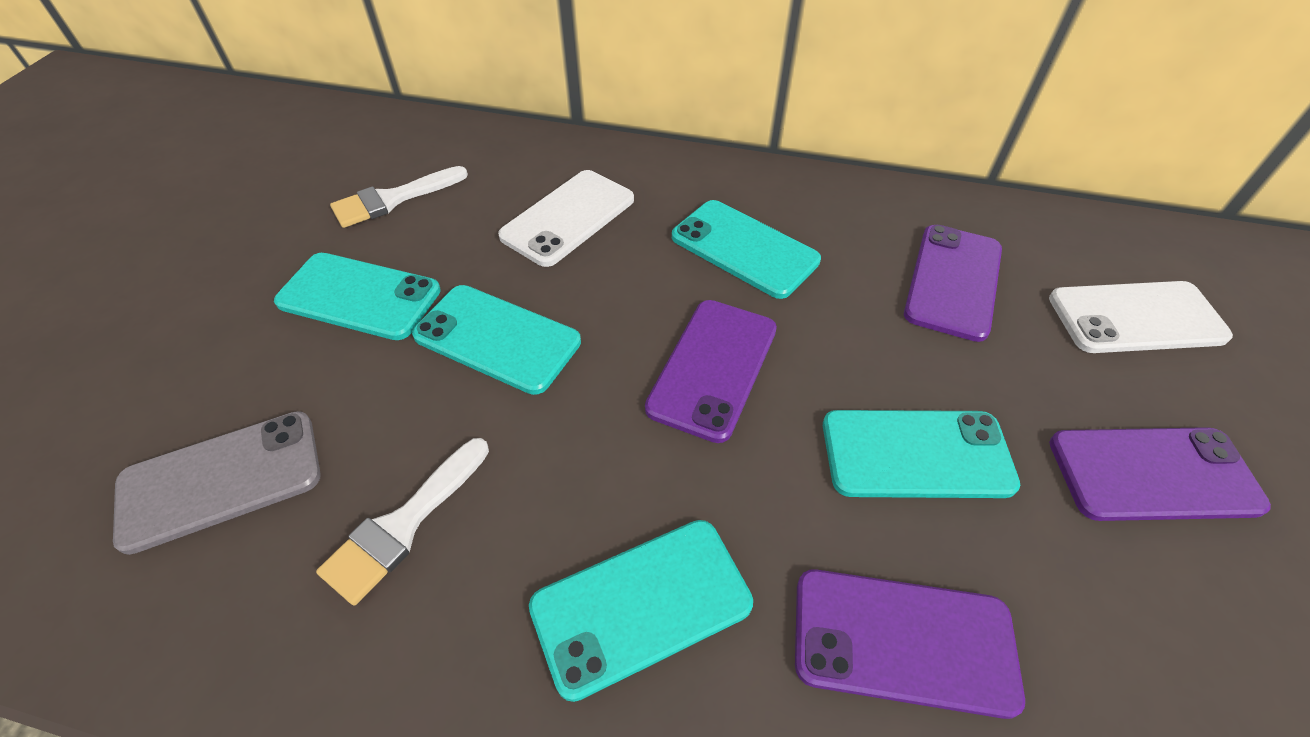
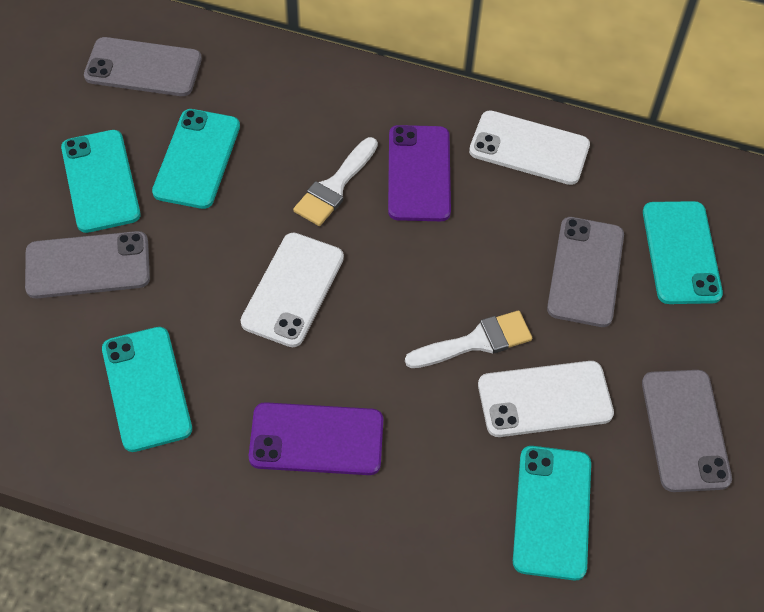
grey phone: 1 -> 4
purple phone: 4 -> 2
white phone: 2 -> 3

